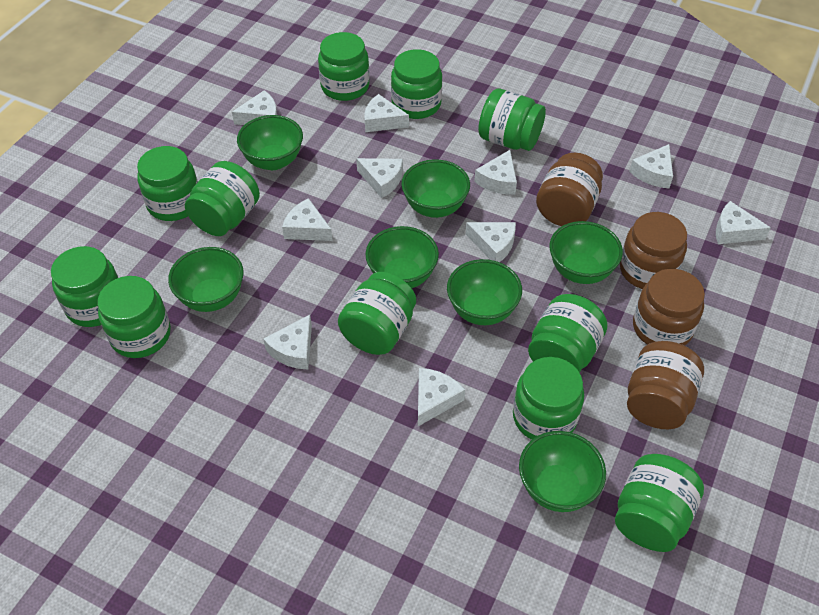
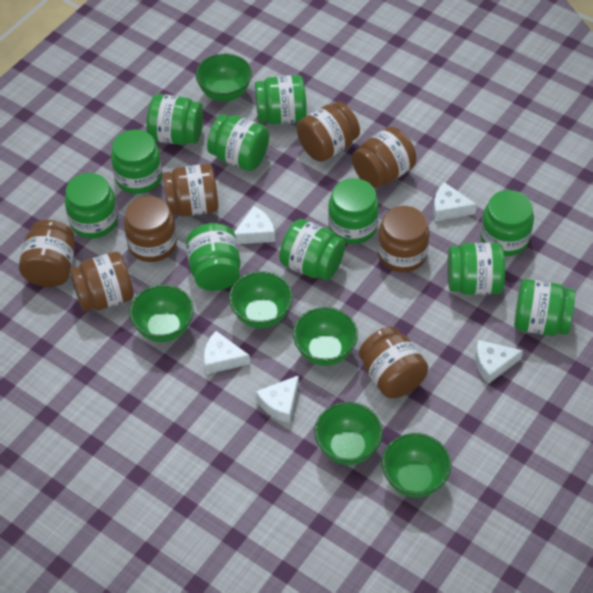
brown jar: 4 -> 8
green bowl: 7 -> 6
white cheese: 10 -> 5

